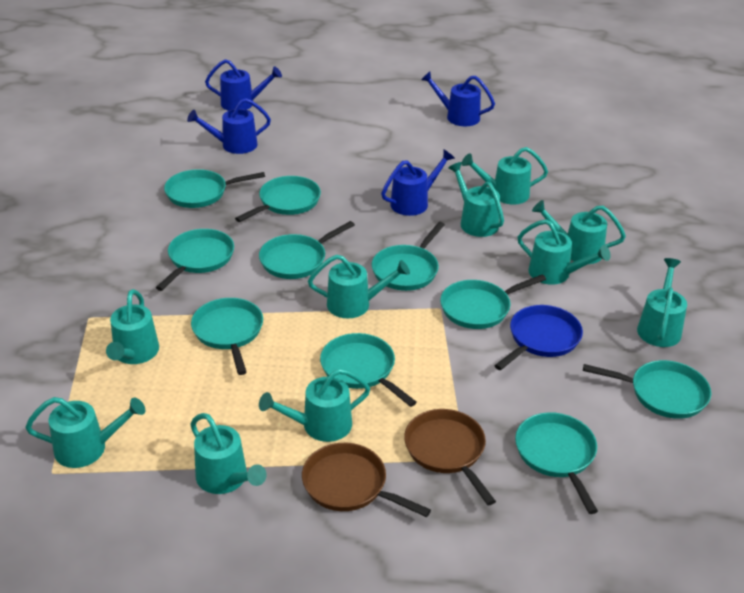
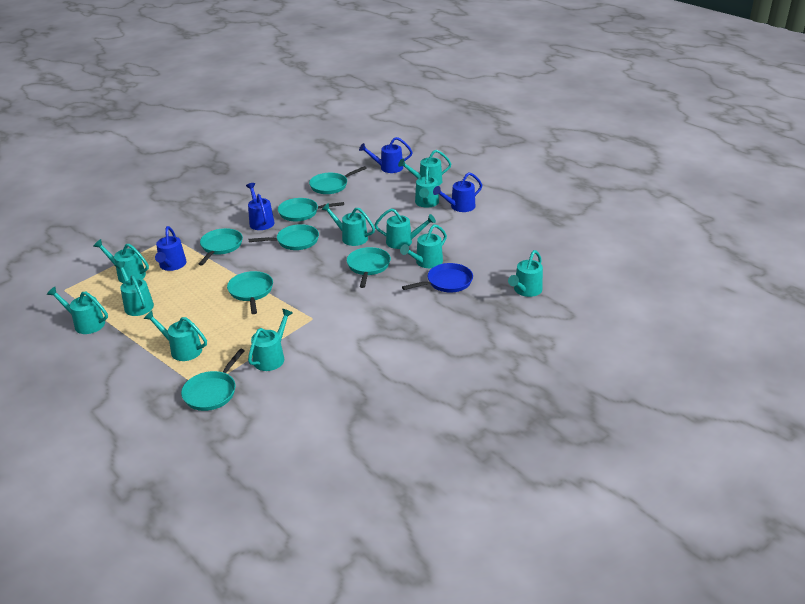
brown pan: 2 -> 0
turquoise pan: 10 -> 7
turquoise watering can: 10 -> 11

